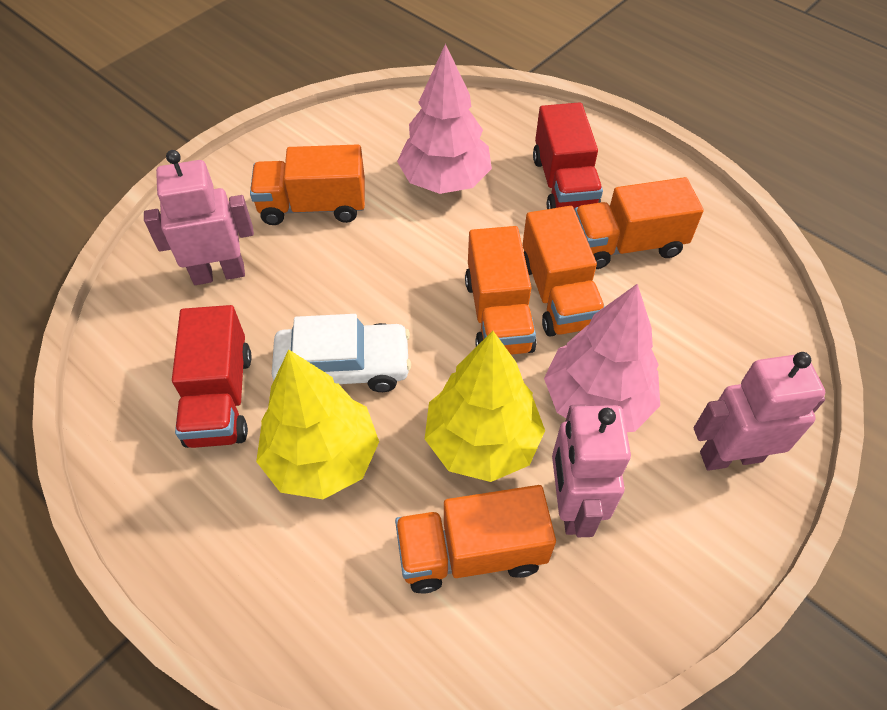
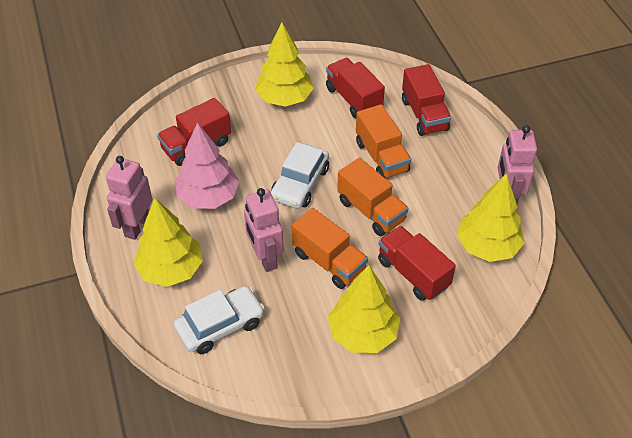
orange truck: 5 -> 3
pink tree: 2 -> 1
red truck: 2 -> 4
white car: 1 -> 2
yellow tree: 2 -> 4

